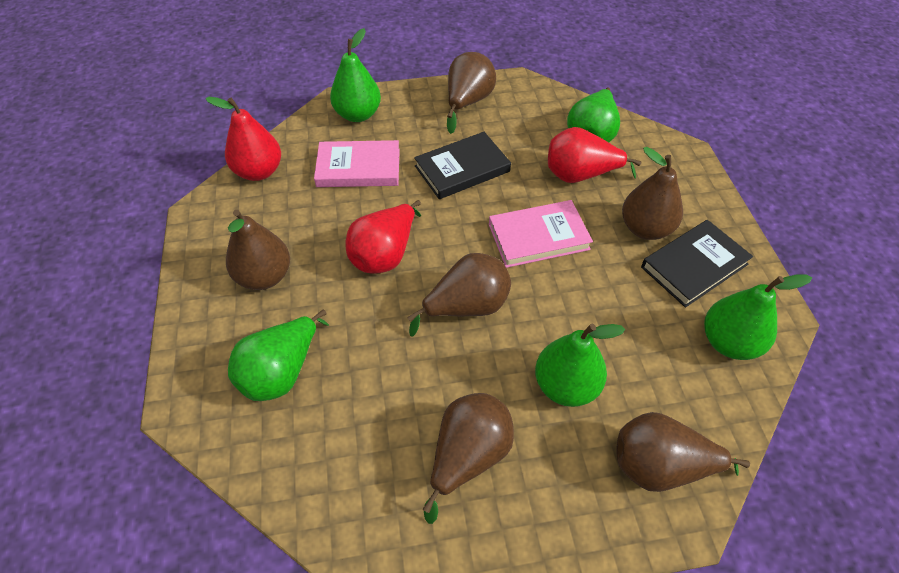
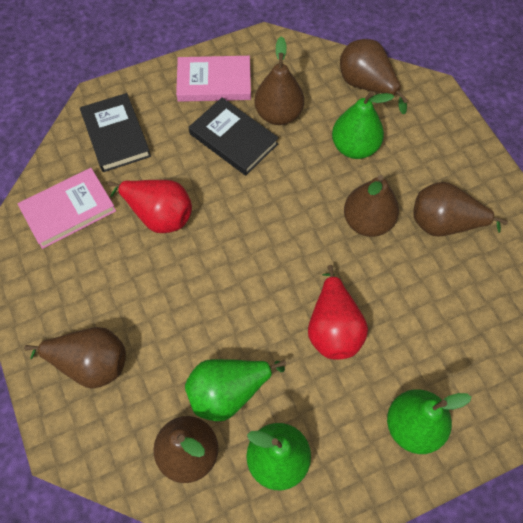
green pear: 5 -> 4
red pear: 3 -> 2

